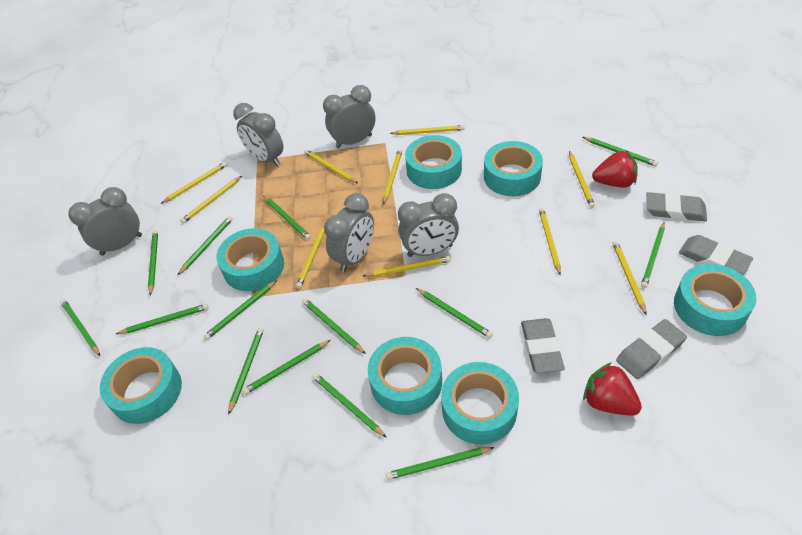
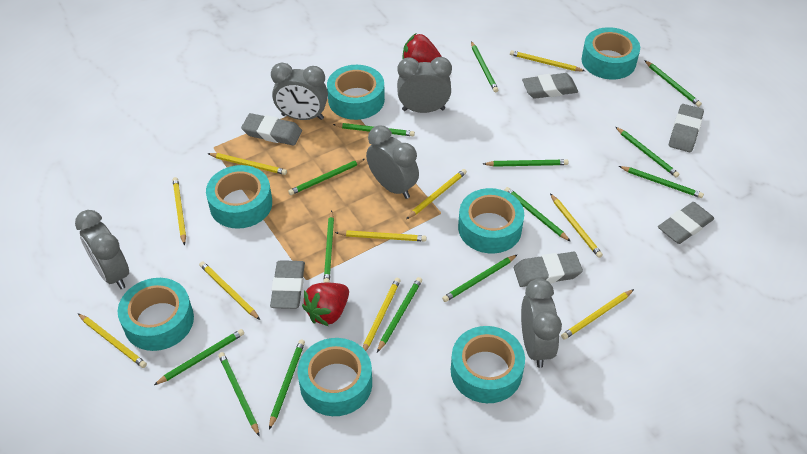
grey eraser: 4 -> 6

